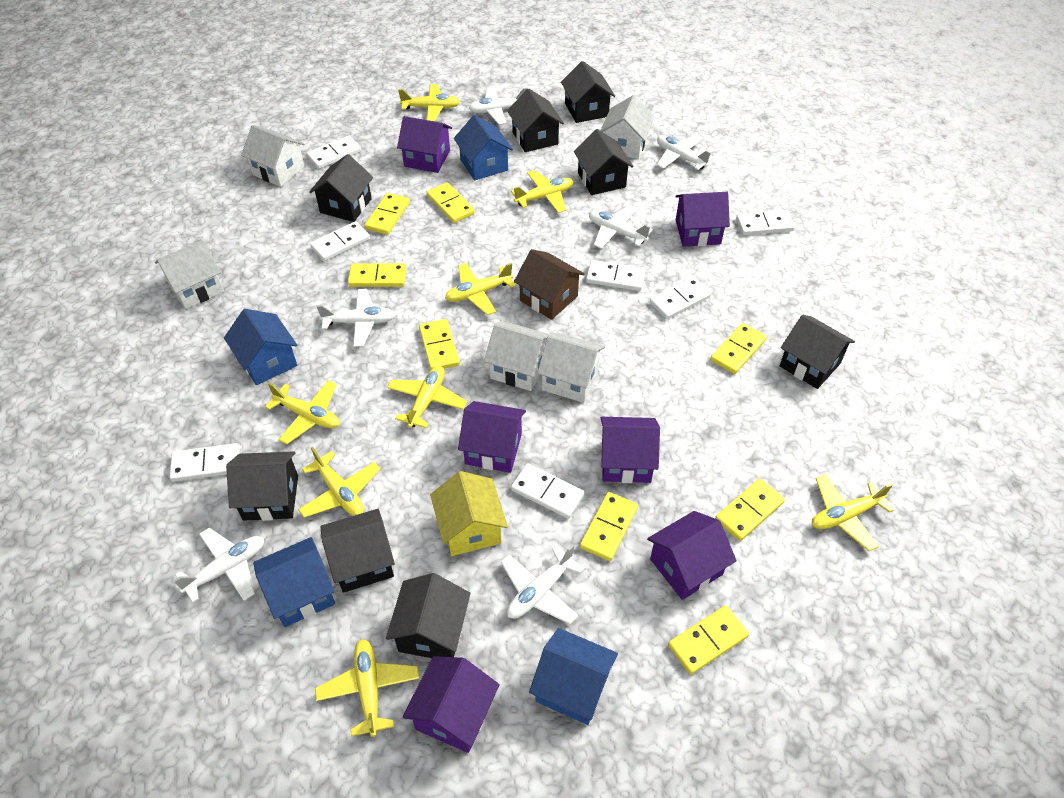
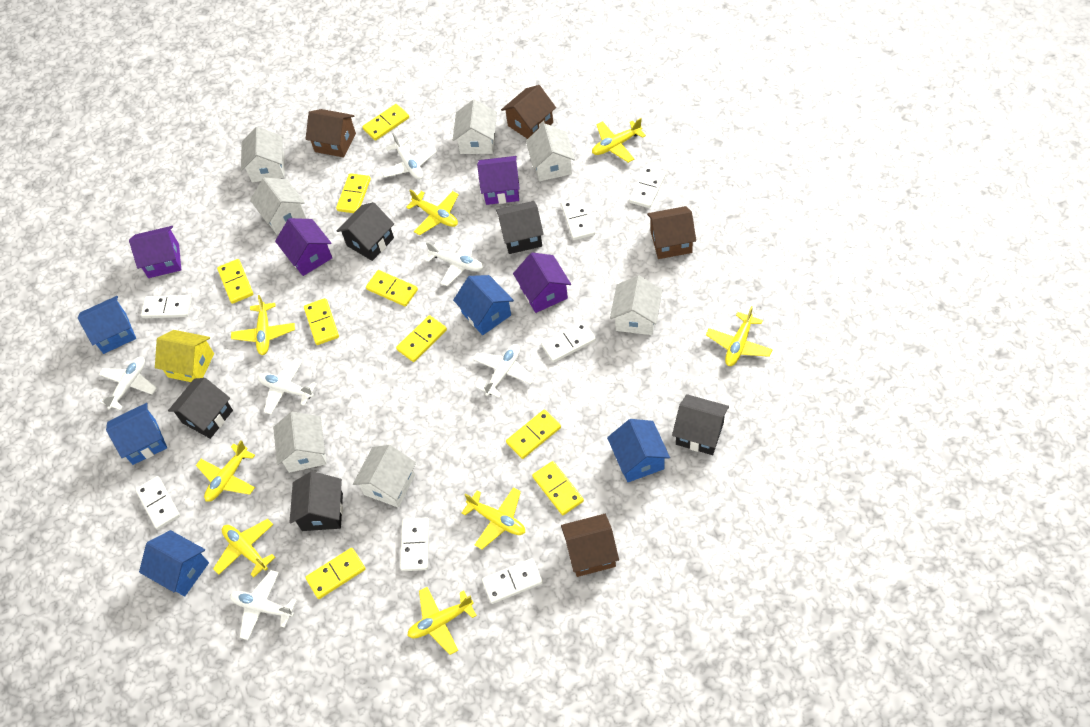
black house: 8 -> 5
blue house: 4 -> 5
brown house: 1 -> 4
purple house: 6 -> 4
white house: 5 -> 7
yellow domino: 8 -> 9

